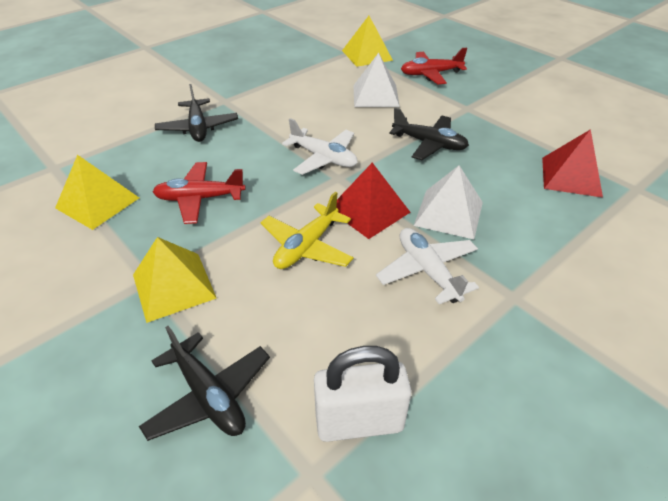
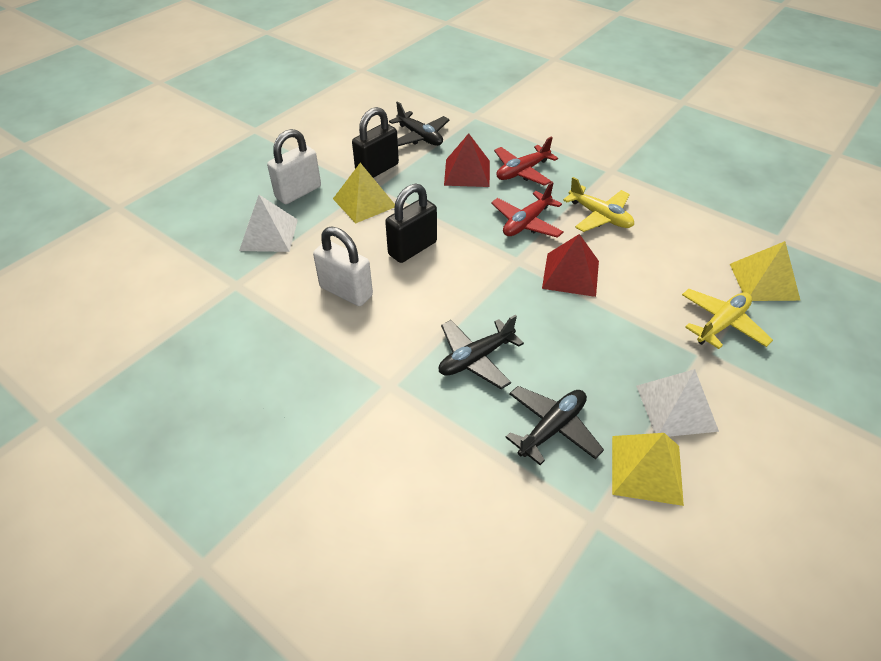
black padlock: 0 -> 2
white padlock: 1 -> 2
white plane: 2 -> 0
yellow plane: 1 -> 2

